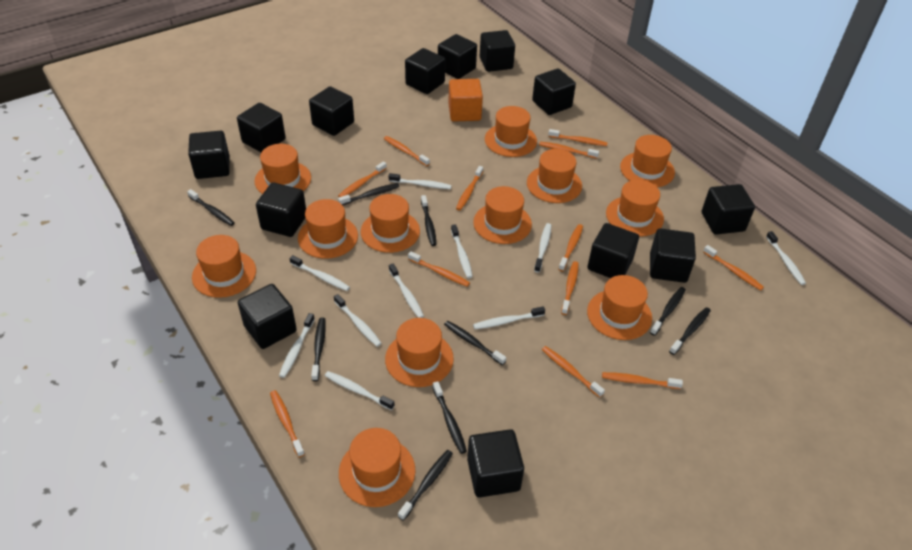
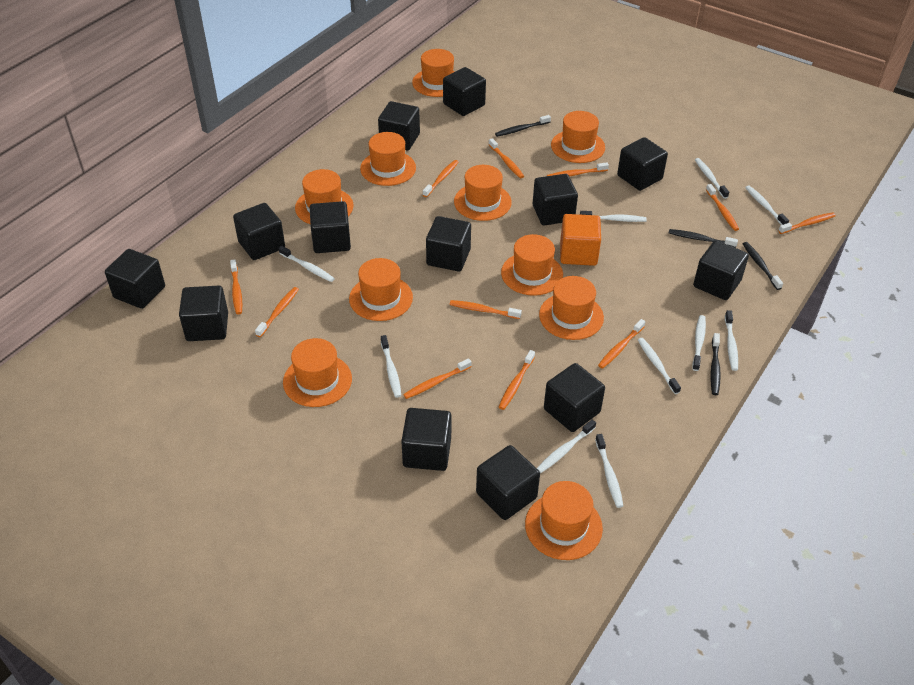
black toothbrush: 9 -> 4
orange hat: 12 -> 10
orange toothbrush: 12 -> 11

